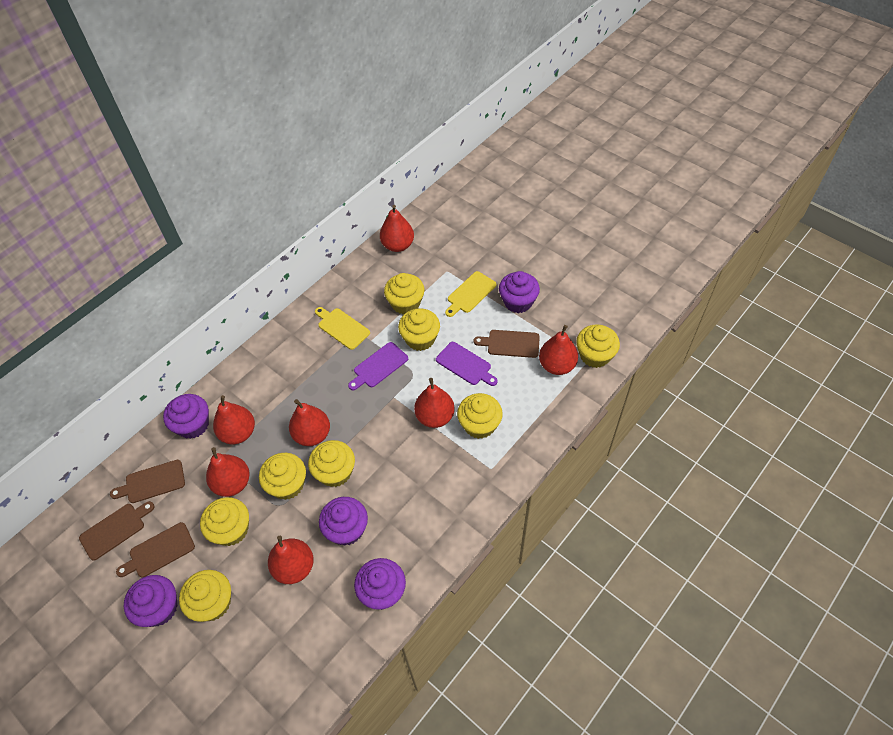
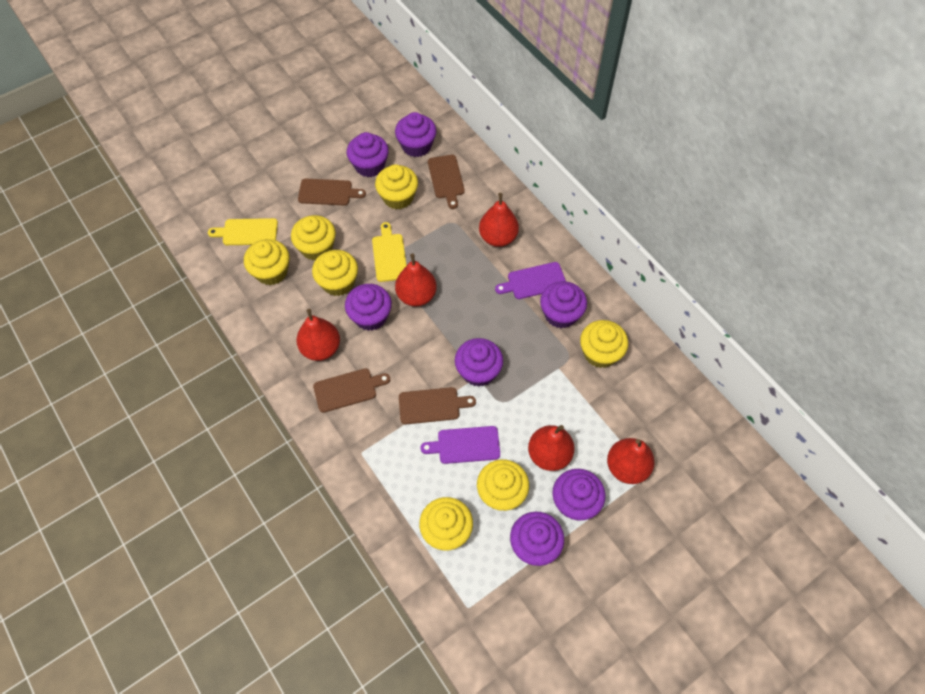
purple cupcake: 5 -> 7
red pear: 7 -> 5
yellow cupcake: 8 -> 7

